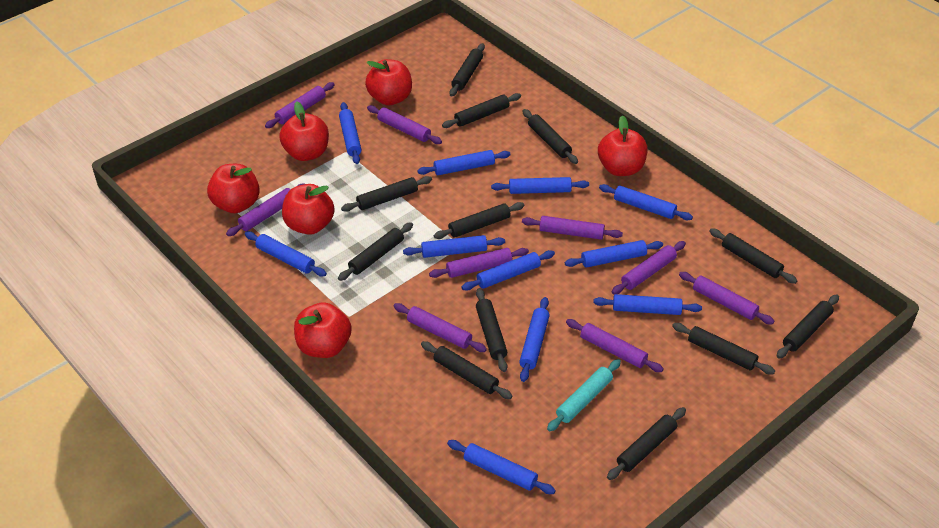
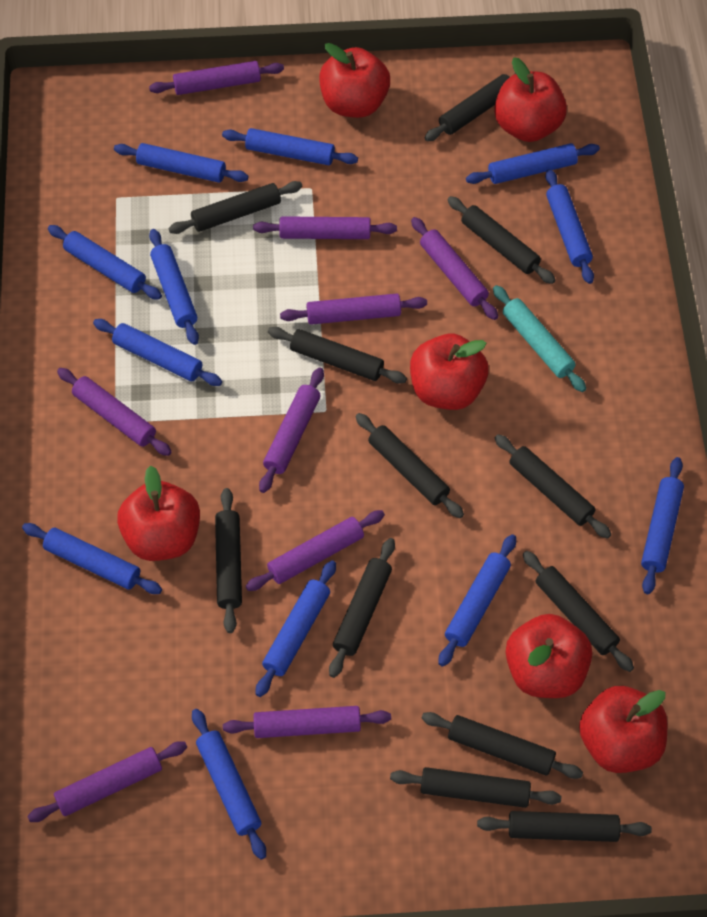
blue rolling pin: 11 -> 12

